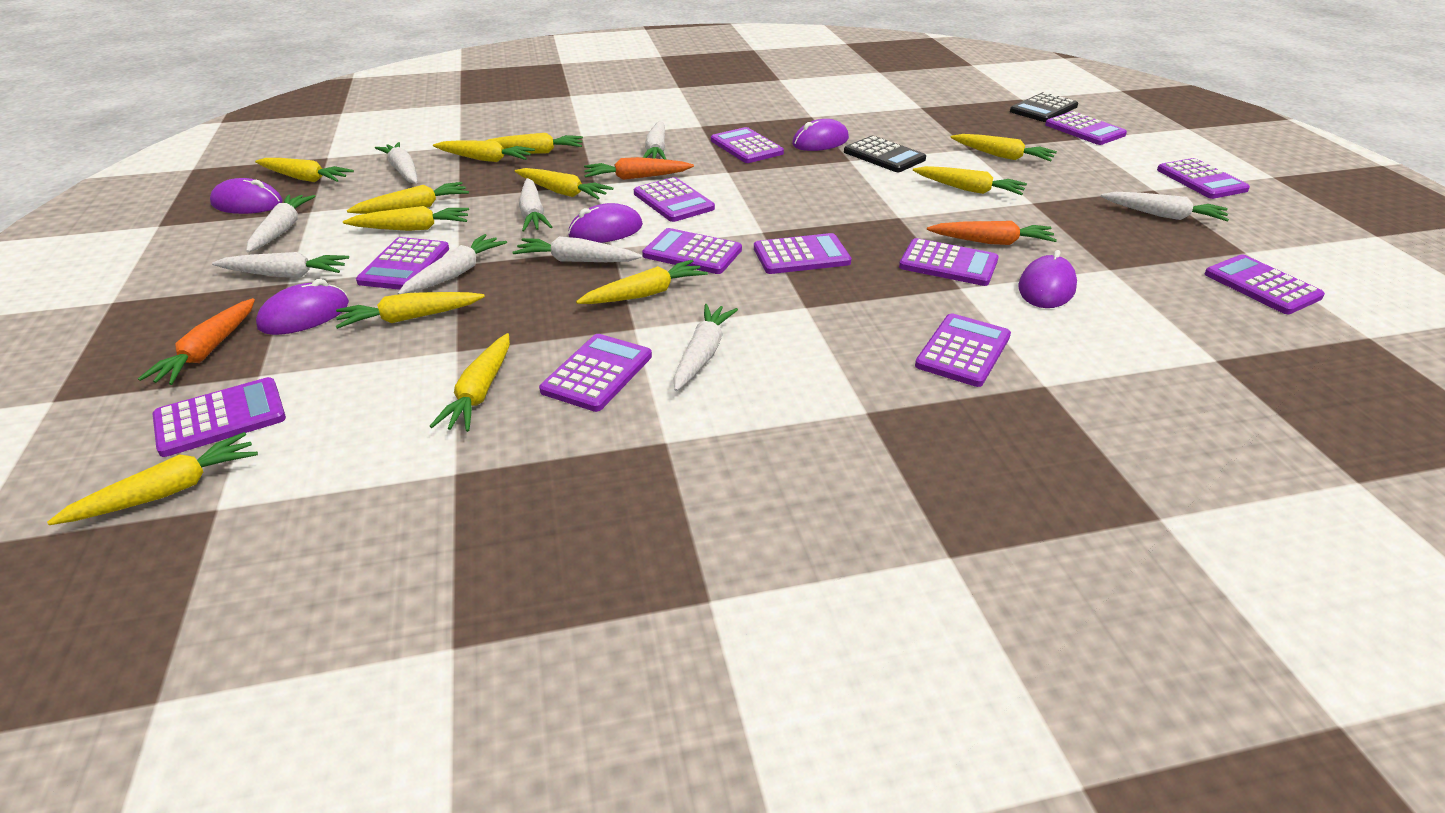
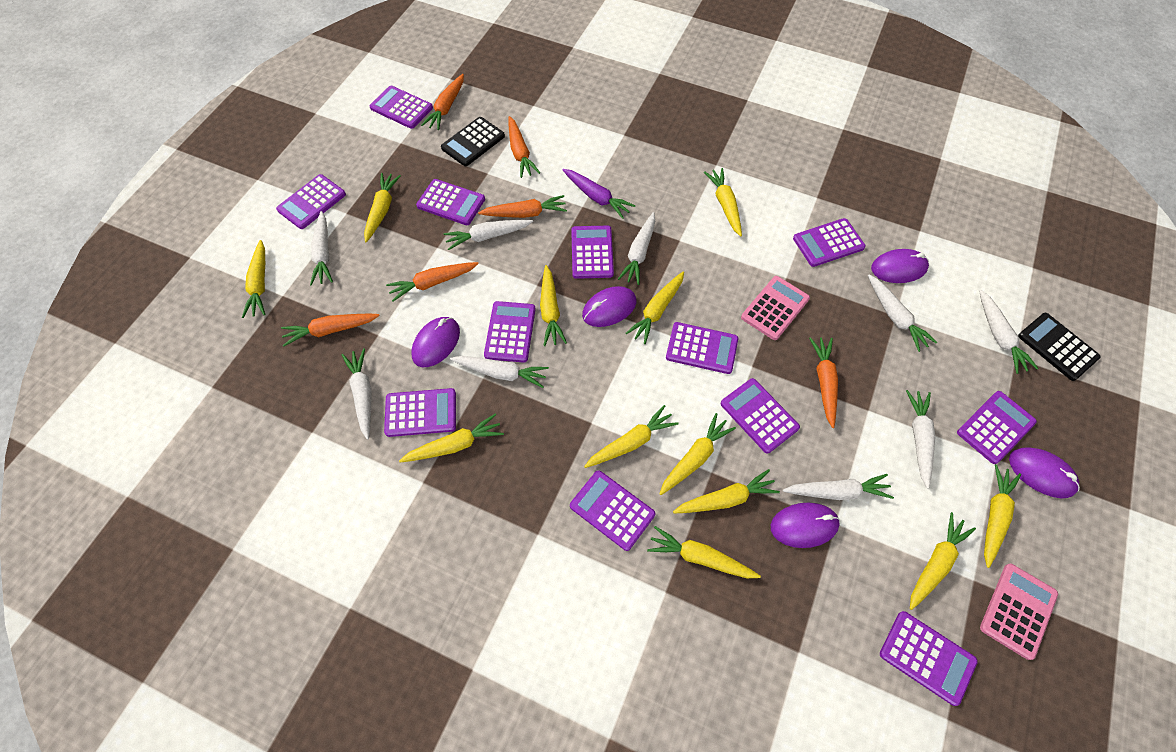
orange carrot: 3 -> 6
pink calculator: 0 -> 2
purple carrot: 0 -> 1

